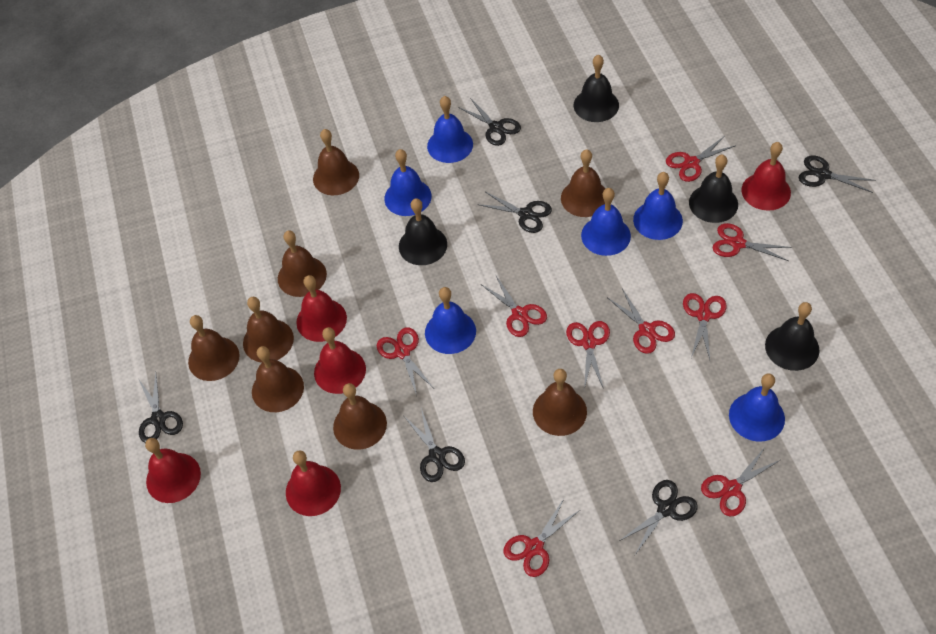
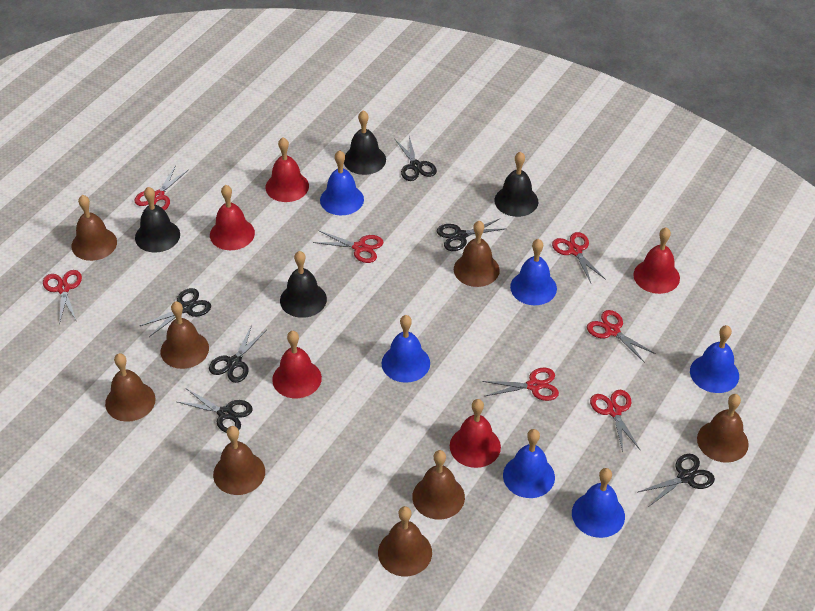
red scissors: 9 -> 7

